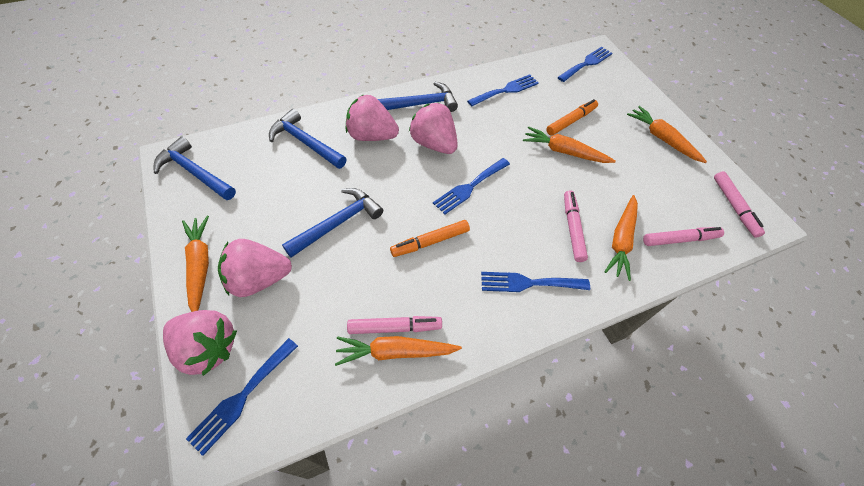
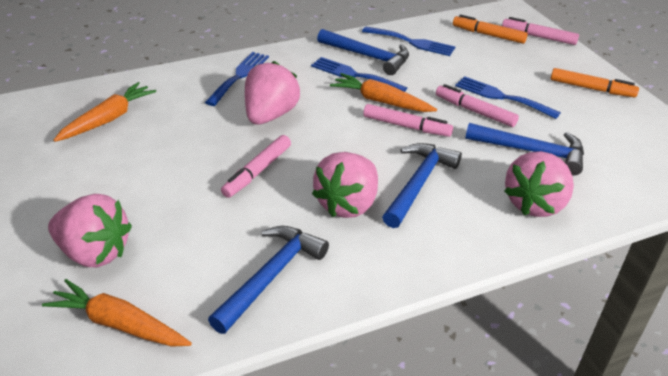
blue fork: 5 -> 4
orange carrot: 5 -> 3

